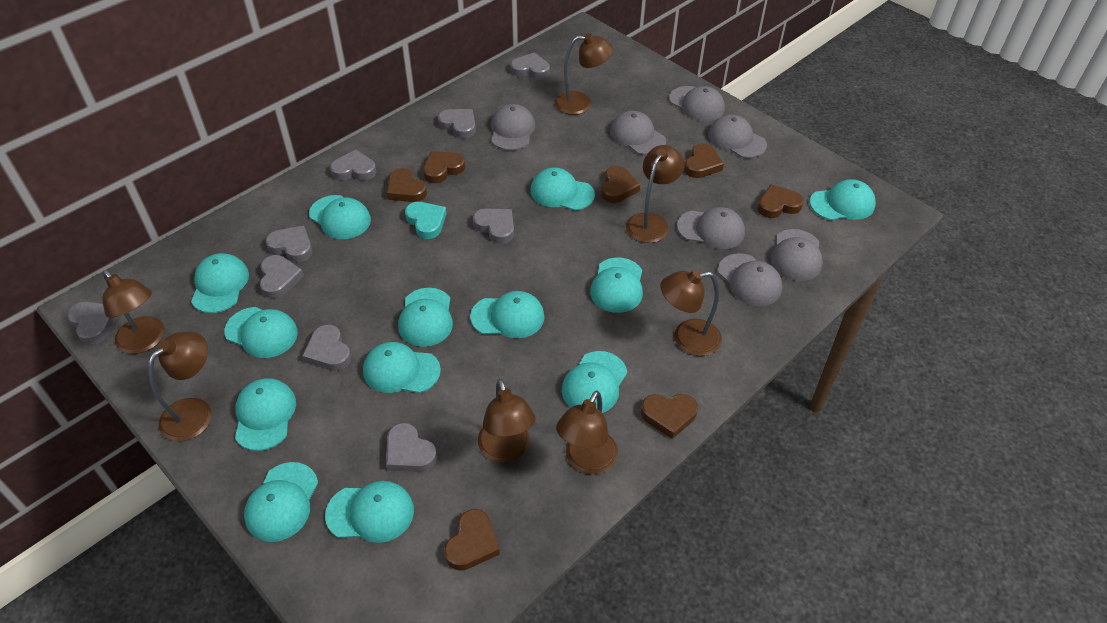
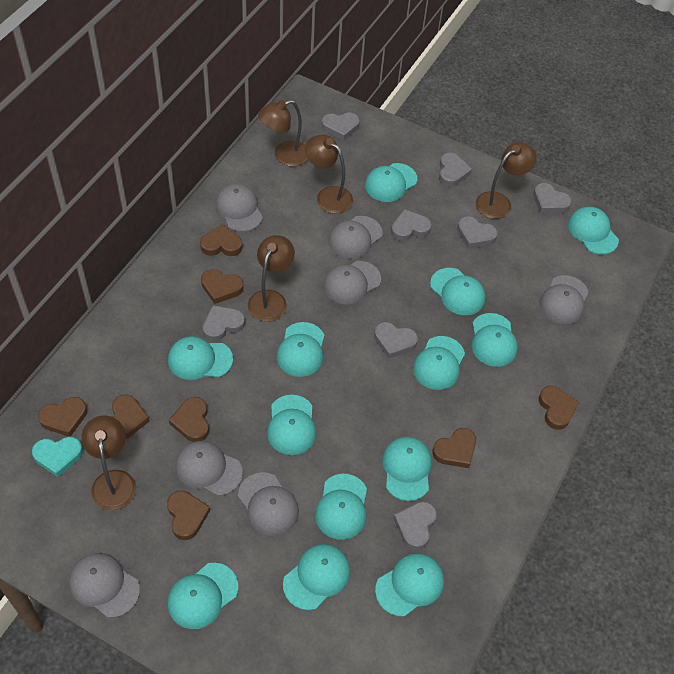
brown heart: 7 -> 8
brown lamp: 7 -> 5
grey heart: 9 -> 8

